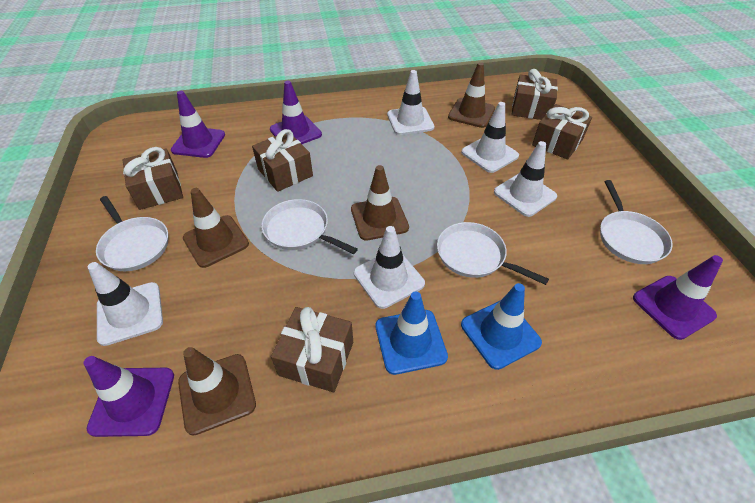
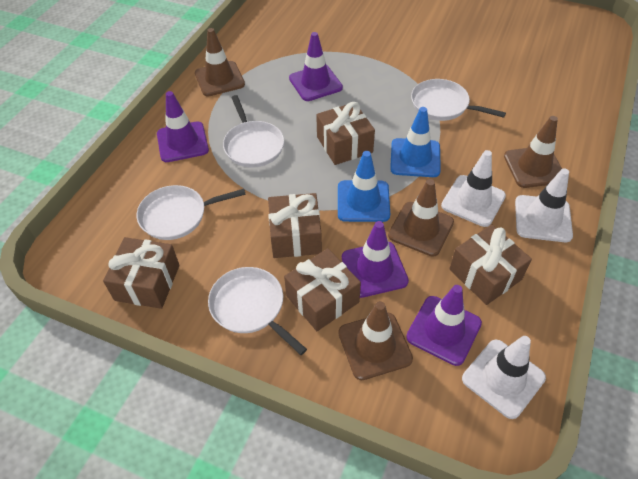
white traffic cone: 5 -> 3

